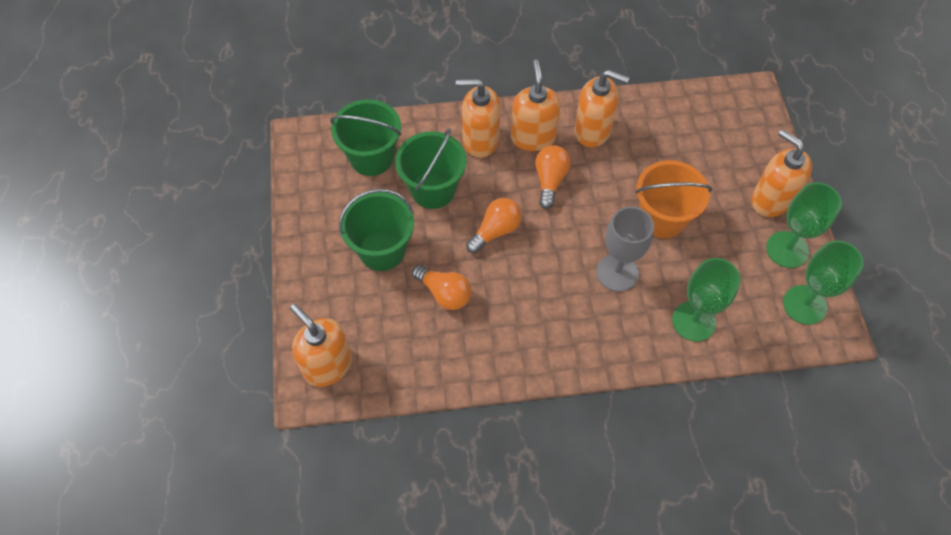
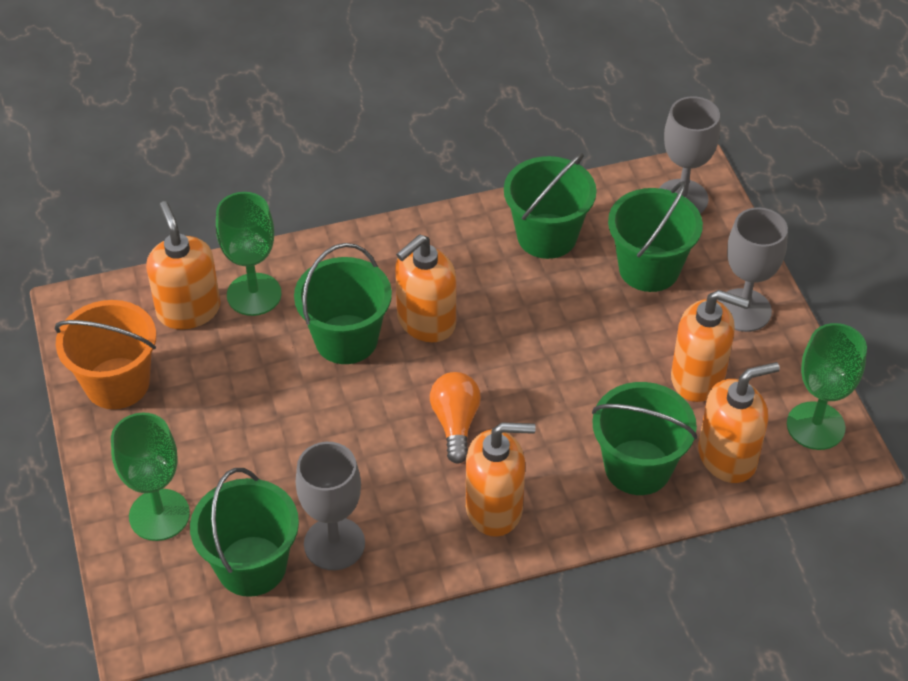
green bucket: 3 -> 5
grey goblet: 1 -> 3
orange light bulb: 3 -> 1

